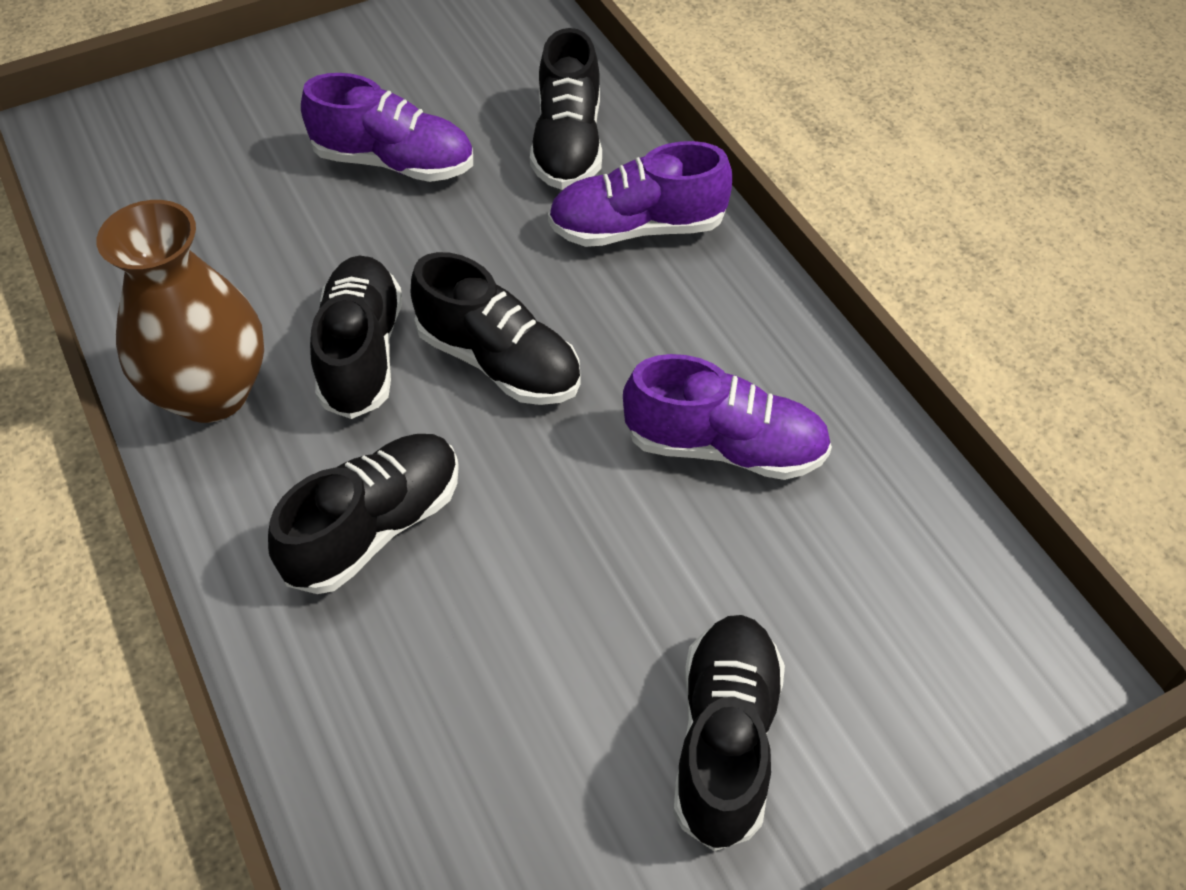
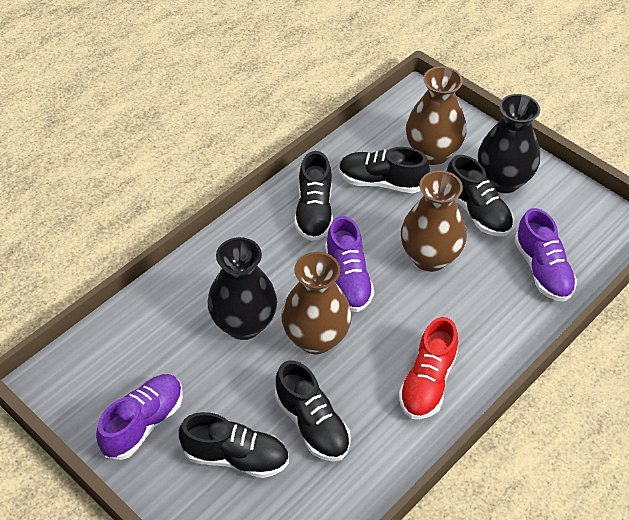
black vase: 0 -> 2
brown vase: 1 -> 3
red shoe: 0 -> 1

